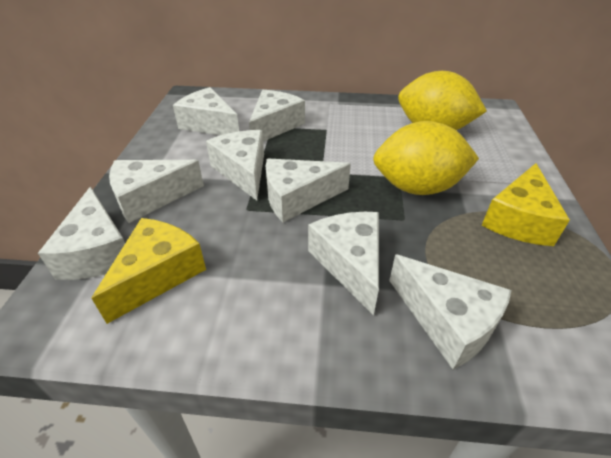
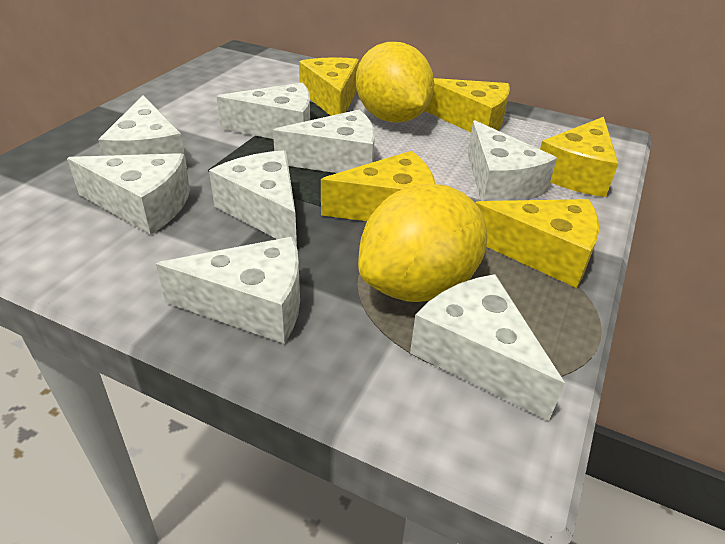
yellow cheese: 2 -> 5

